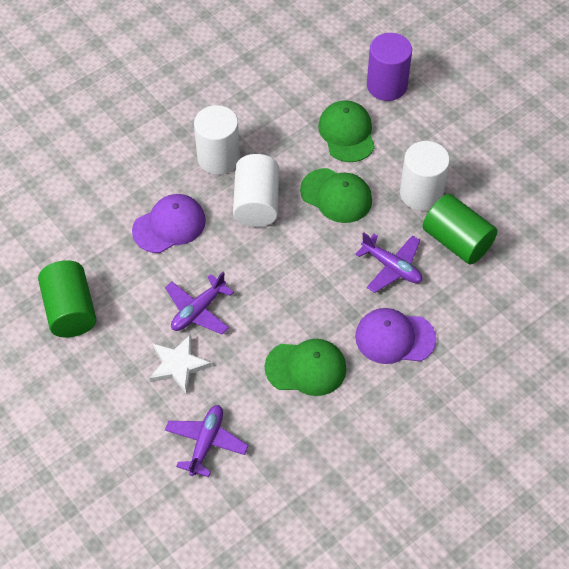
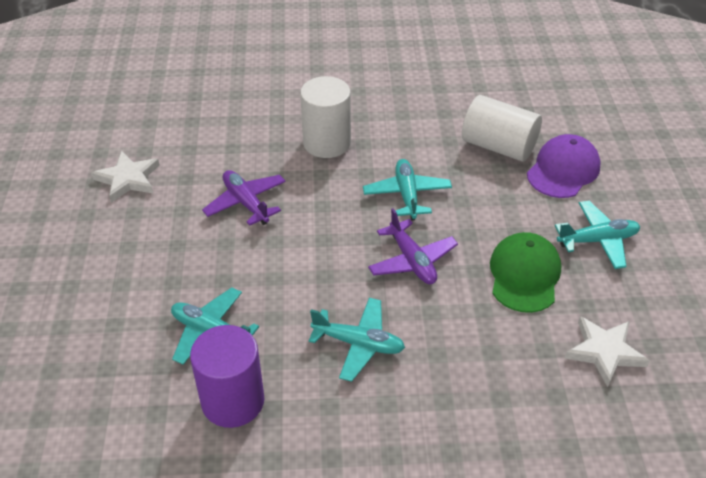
green cap: 3 -> 1
green cylinder: 2 -> 0
purple cap: 2 -> 1
purple plane: 3 -> 2
turquoise plane: 0 -> 4
white cylinder: 3 -> 2
white star: 1 -> 2

